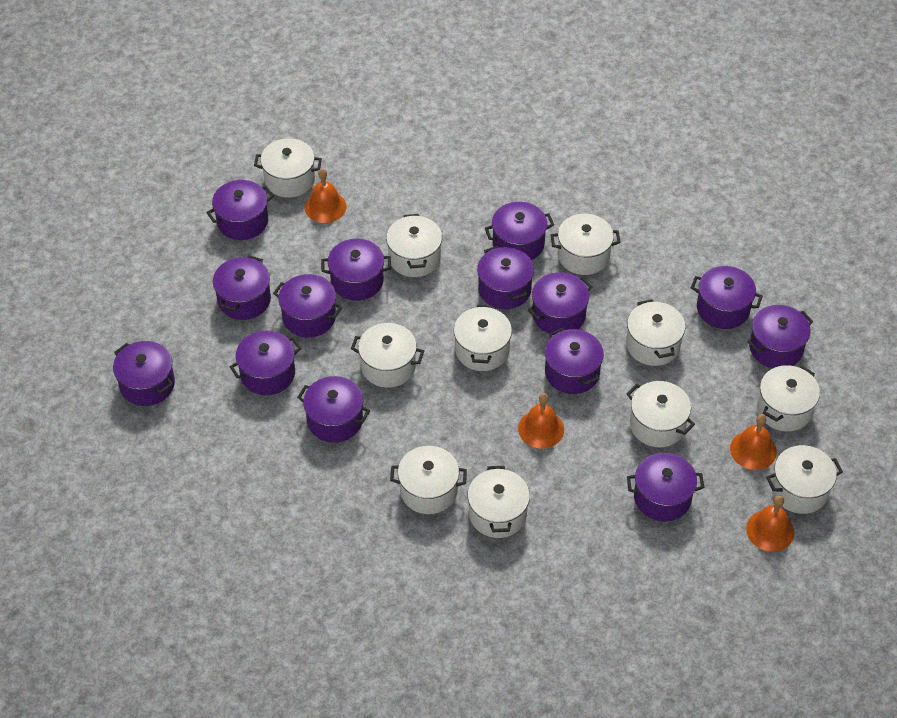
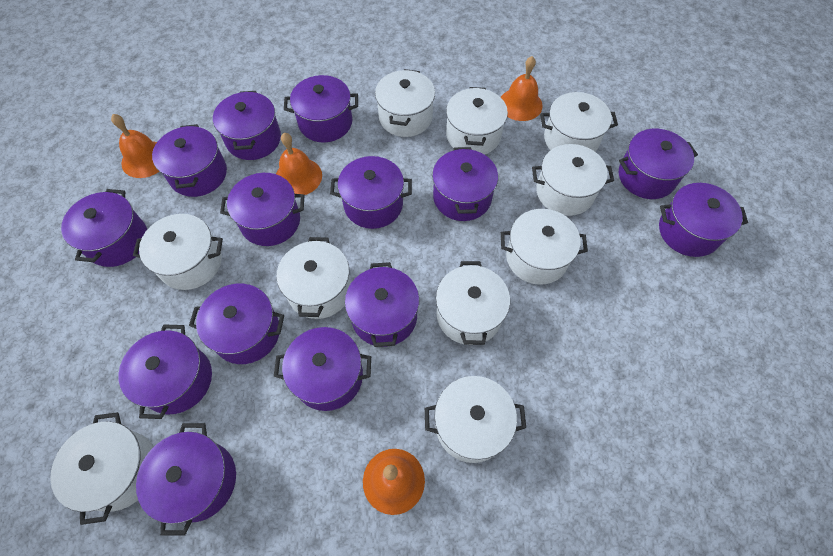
white pot: 11 -> 10

